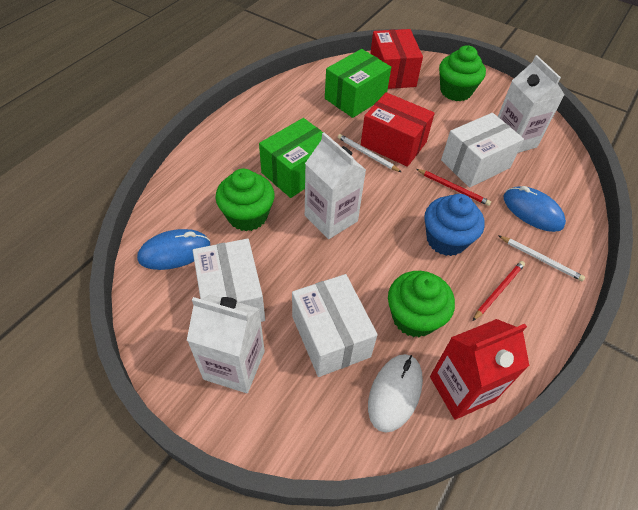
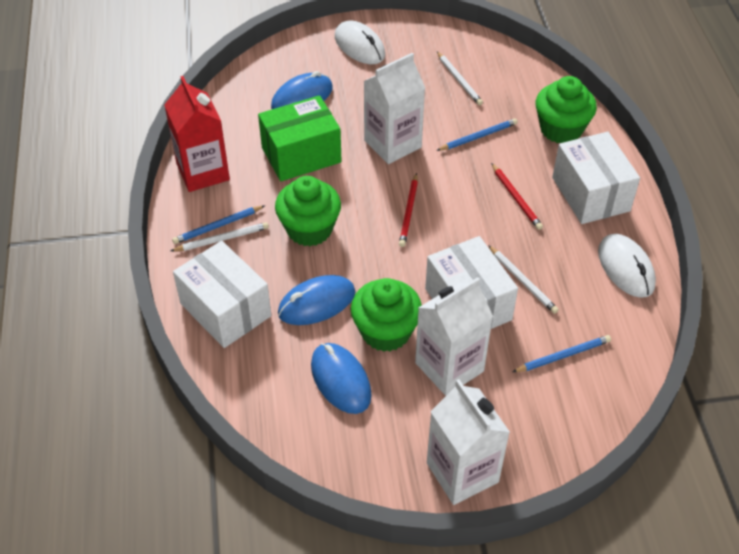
blue cupcake: 1 -> 0
blue mouse: 2 -> 3
blue pencil: 0 -> 3
green box: 2 -> 1
red box: 2 -> 0
white mouse: 1 -> 2
white pencil: 2 -> 3

